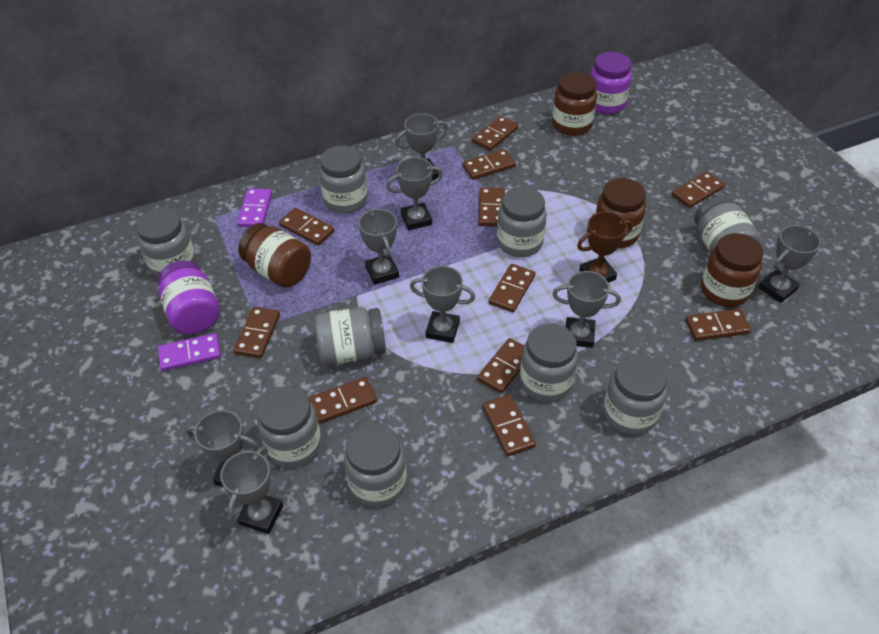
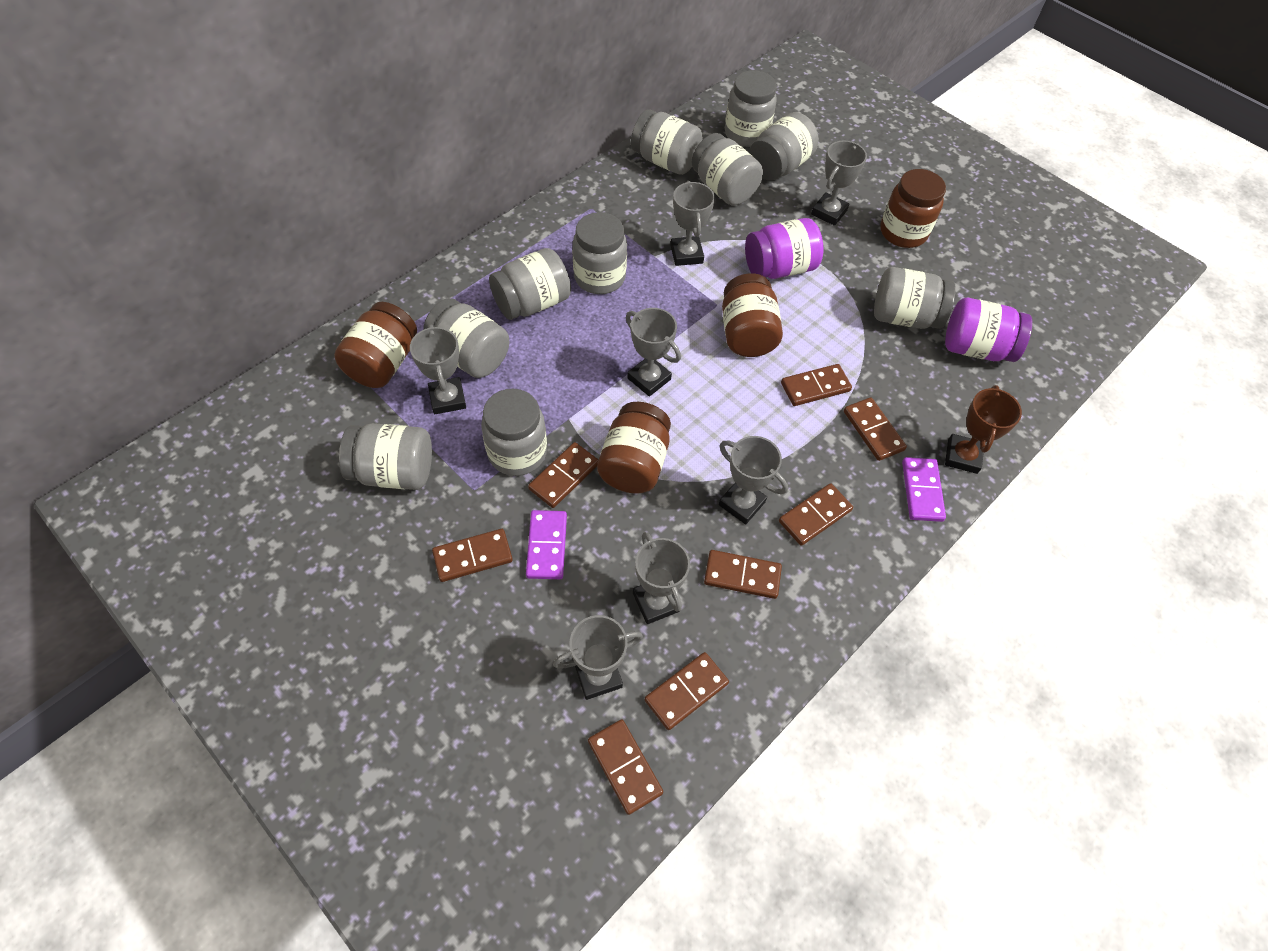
brown domino: 11 -> 8
grey jar: 9 -> 10
grey trophy: 8 -> 7

